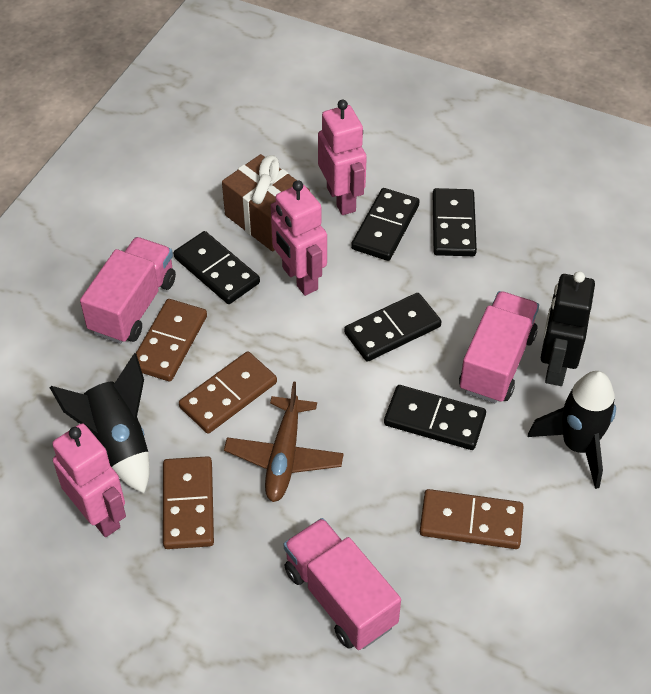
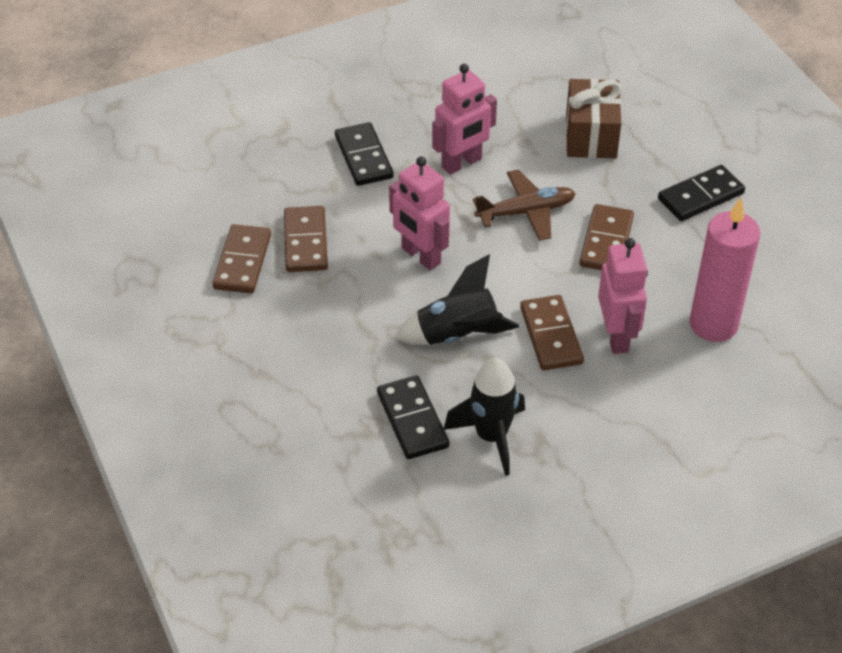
black domino: 5 -> 3
black robot: 1 -> 0
pink candle: 0 -> 1
pink truck: 3 -> 0

